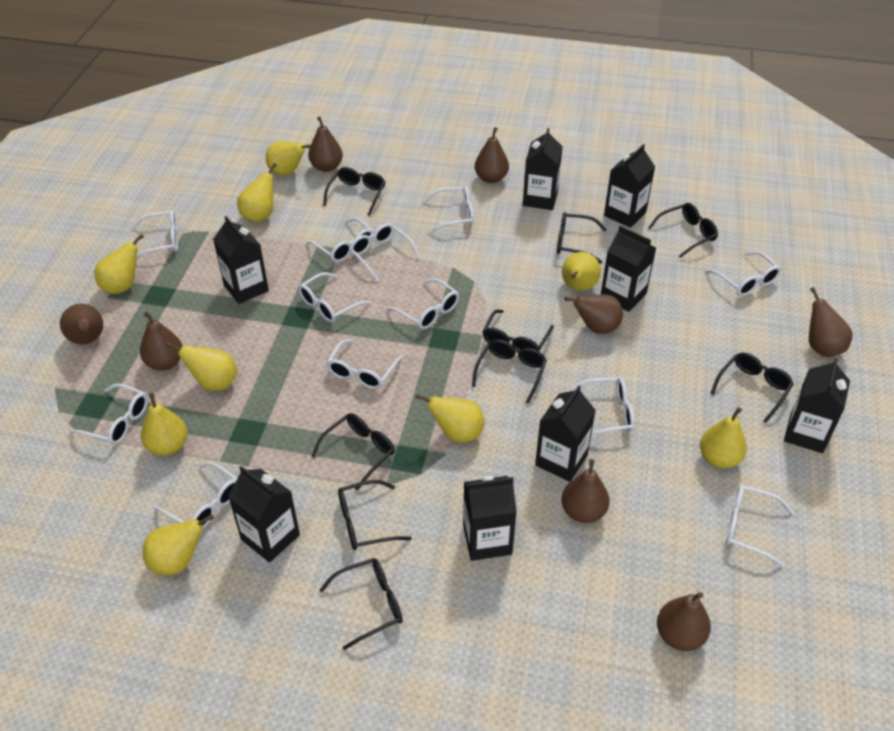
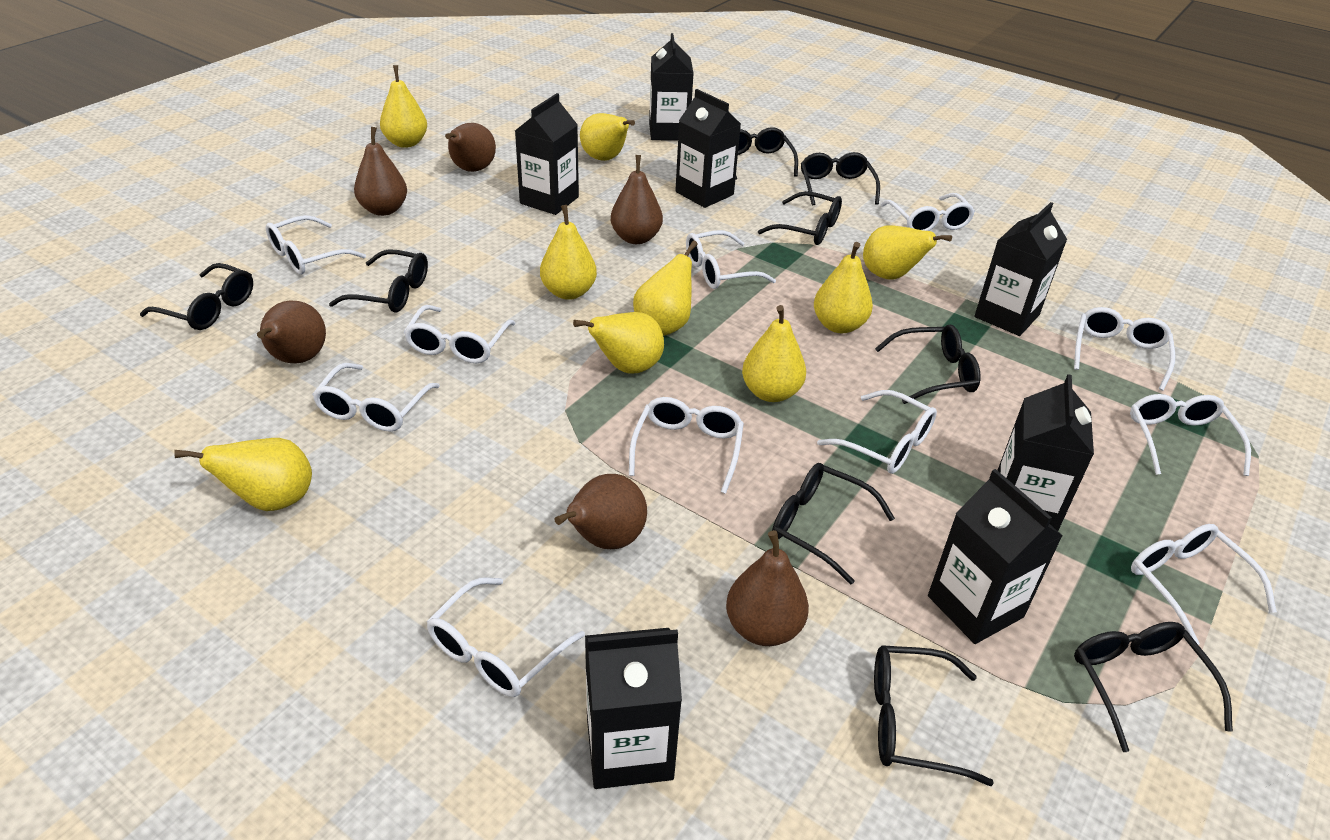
black carton: 8 -> 7
brown pear: 8 -> 6
white glasses: 12 -> 11

